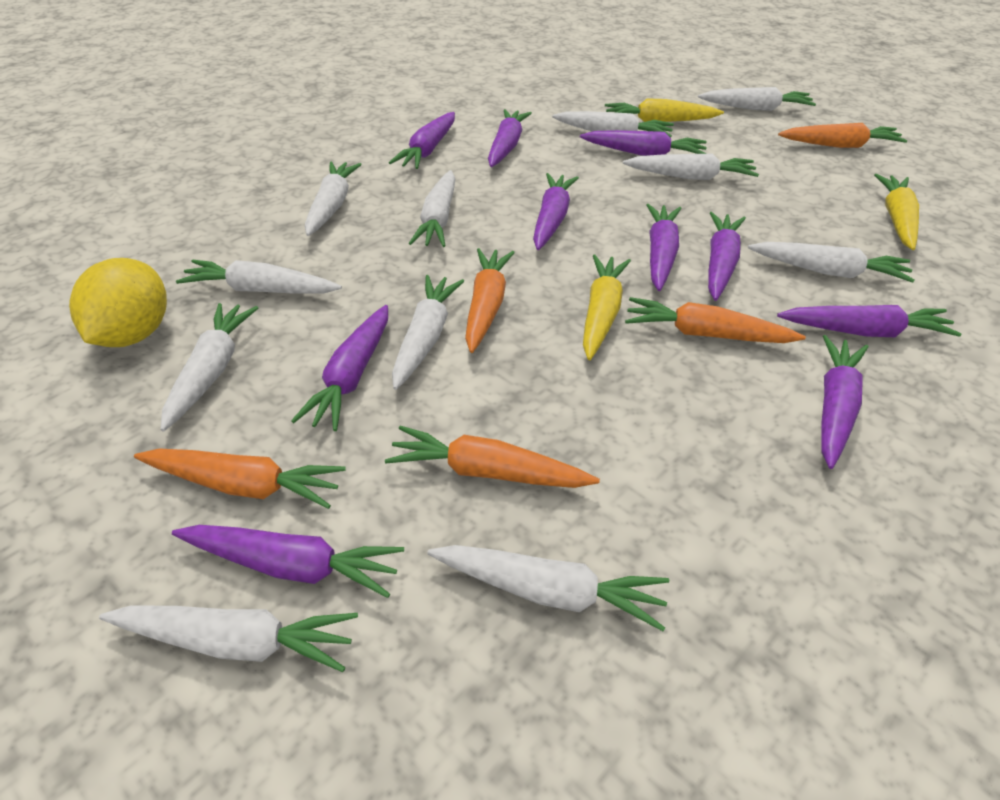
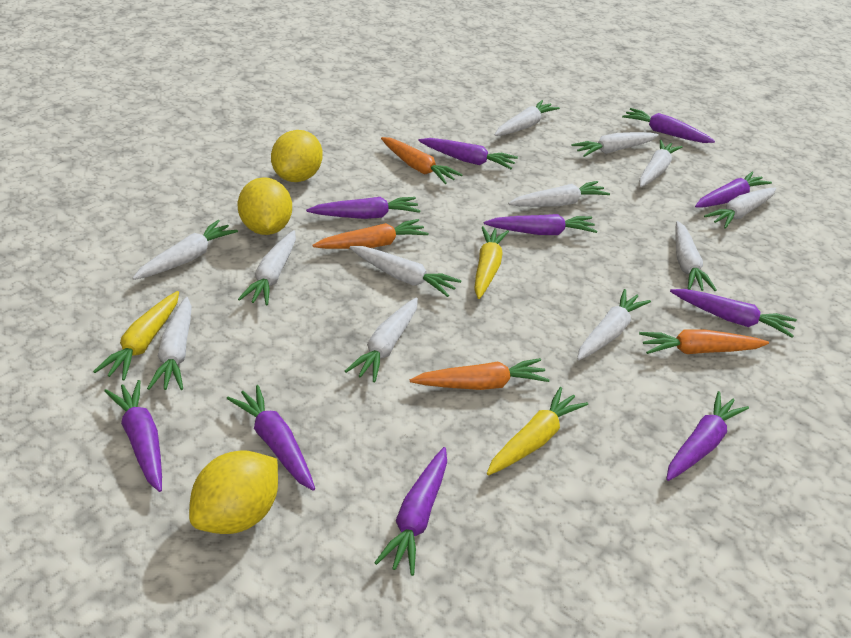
orange carrot: 5 -> 4
white carrot: 11 -> 12
yellow lemon: 1 -> 3

